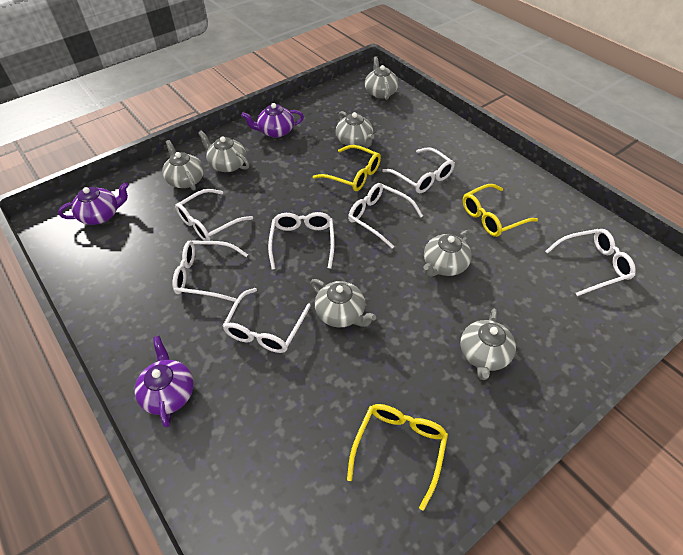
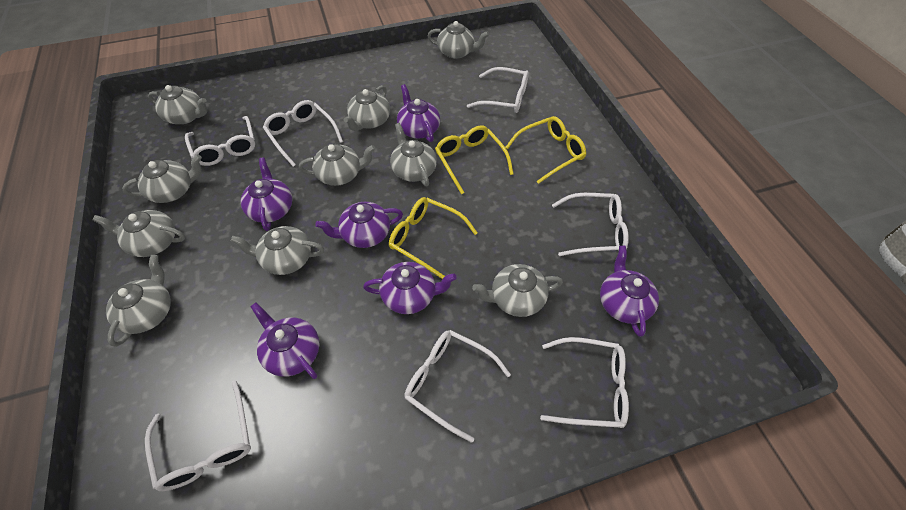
grey teapot: 7 -> 10
purple teapot: 3 -> 6

